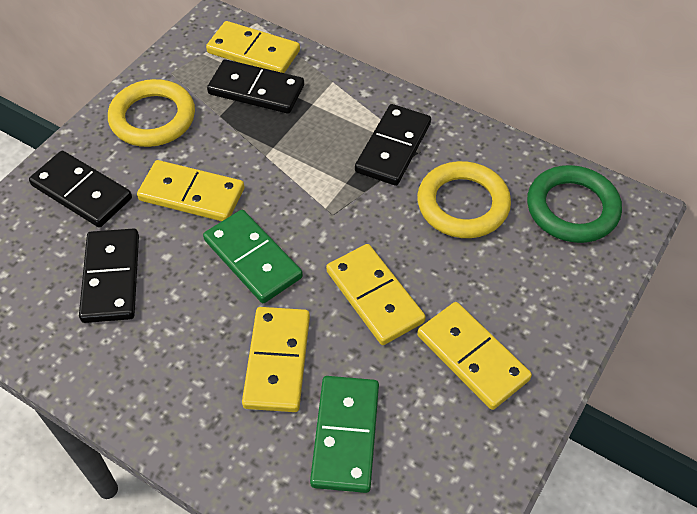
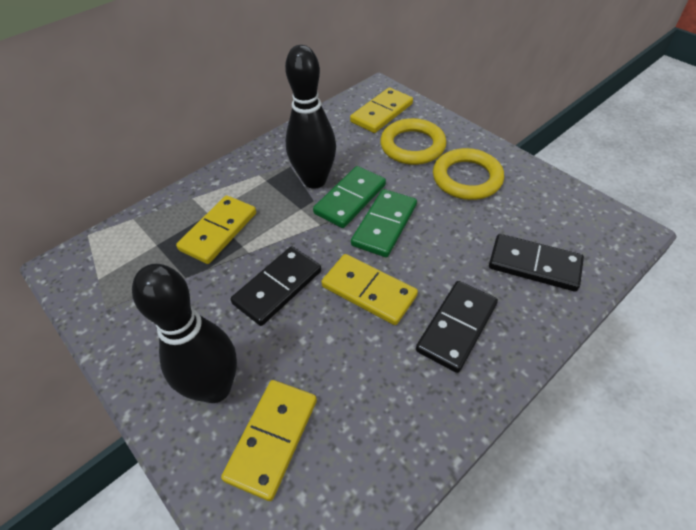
black bowling pin: 0 -> 2
black domino: 4 -> 3
green ring: 1 -> 0
yellow domino: 5 -> 4

